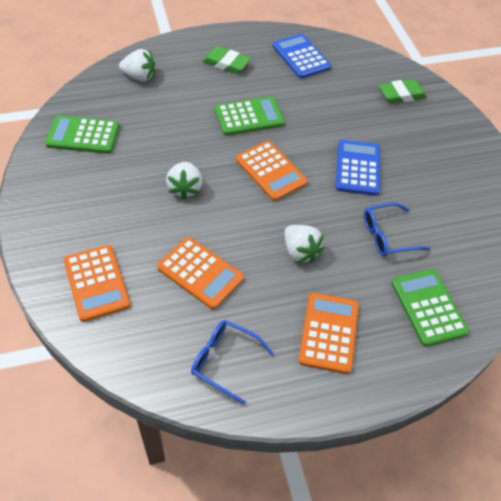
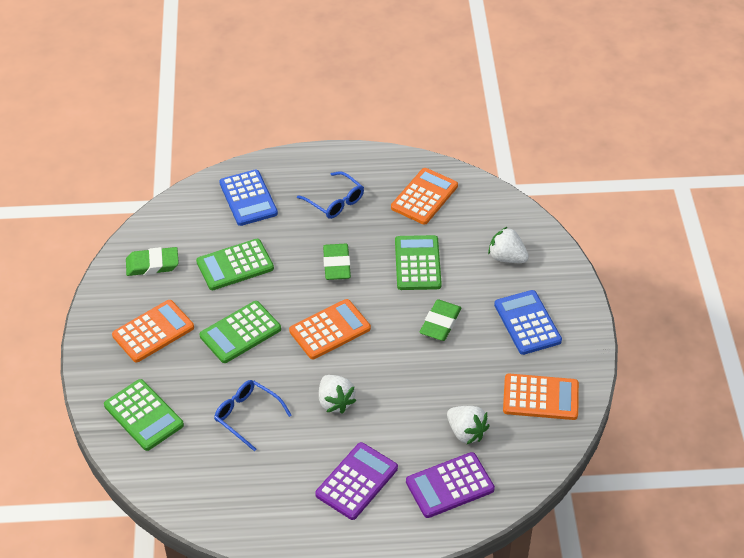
green calculator: 3 -> 4
green eraser: 2 -> 3
purple calculator: 0 -> 2

